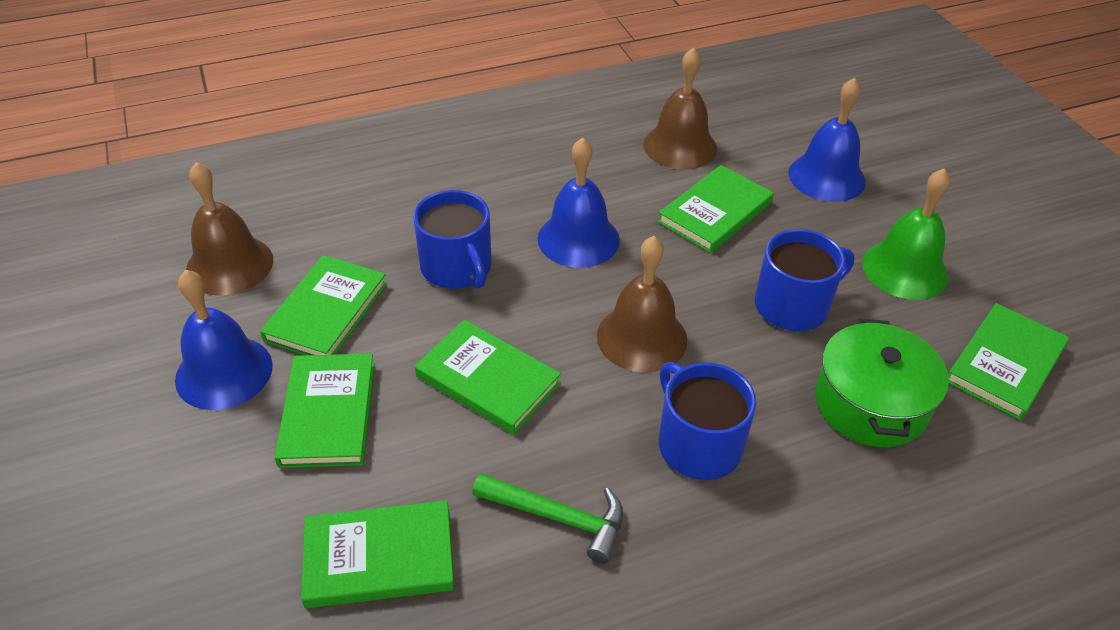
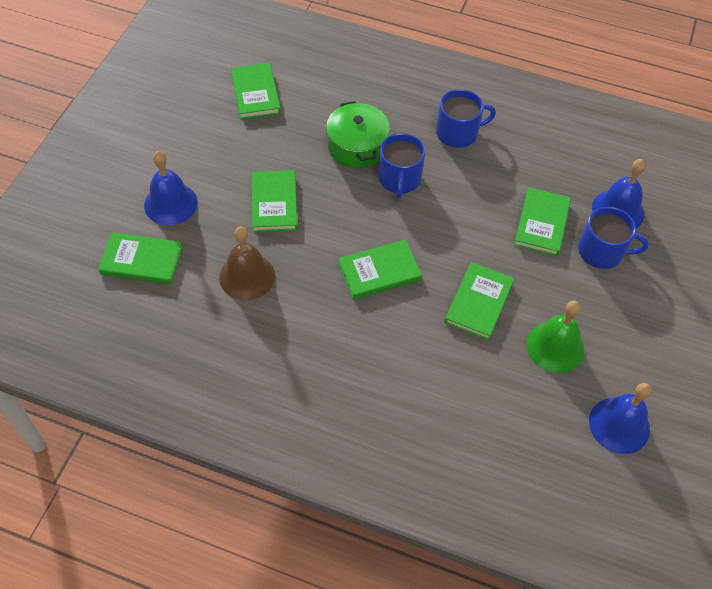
brown bell: 3 -> 1
green hammer: 1 -> 0

